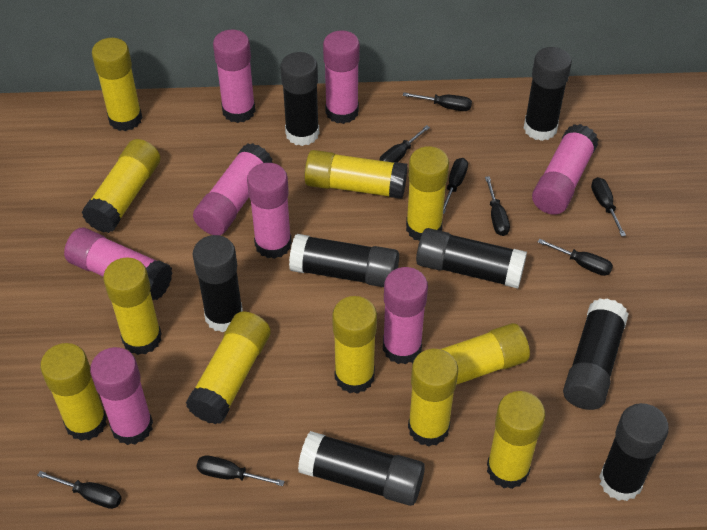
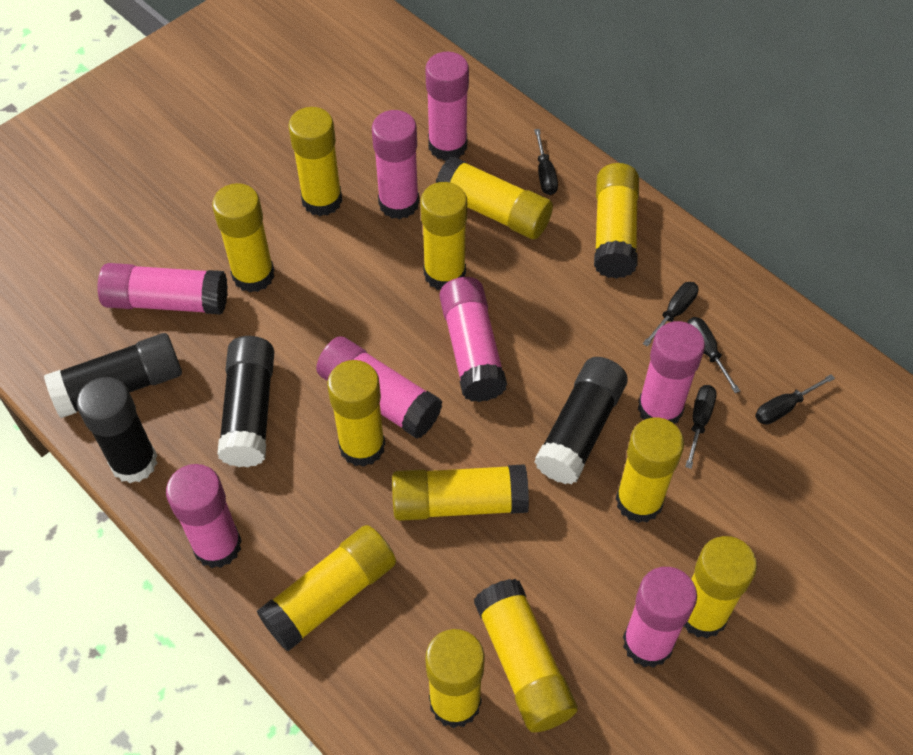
black glue stick: 8 -> 4
black screwdriver: 8 -> 5
yellow glue stick: 11 -> 12

